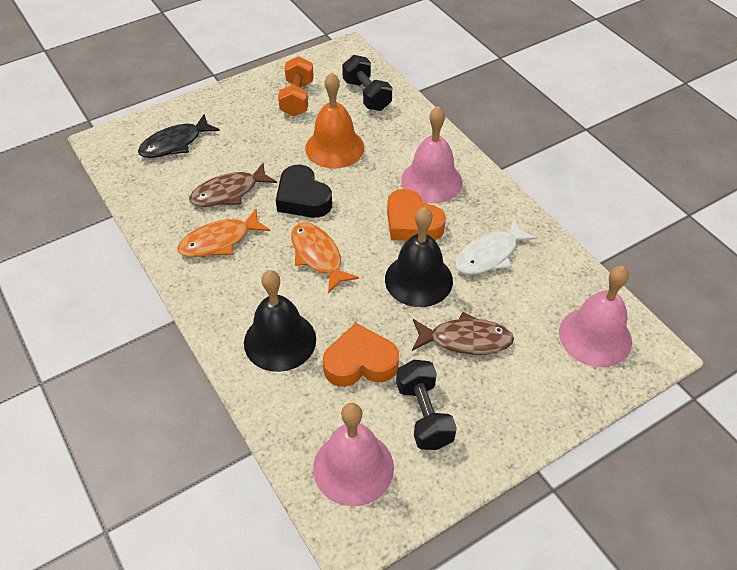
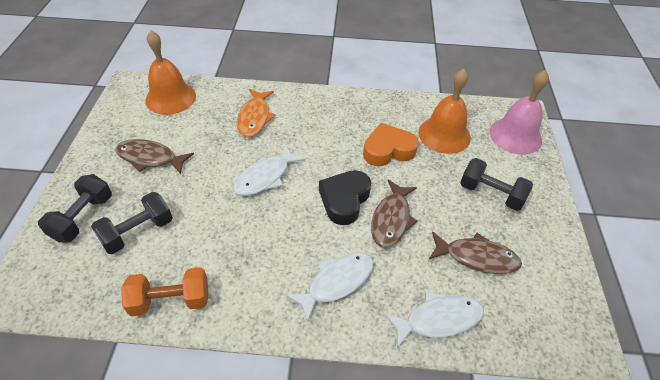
black bell: 2 -> 0
black dumbbell: 2 -> 3
black fish: 1 -> 0
brown fish: 2 -> 3
orange bell: 1 -> 2
orange fish: 2 -> 1
orange heart: 2 -> 1
pink bell: 3 -> 1
white fish: 1 -> 3

